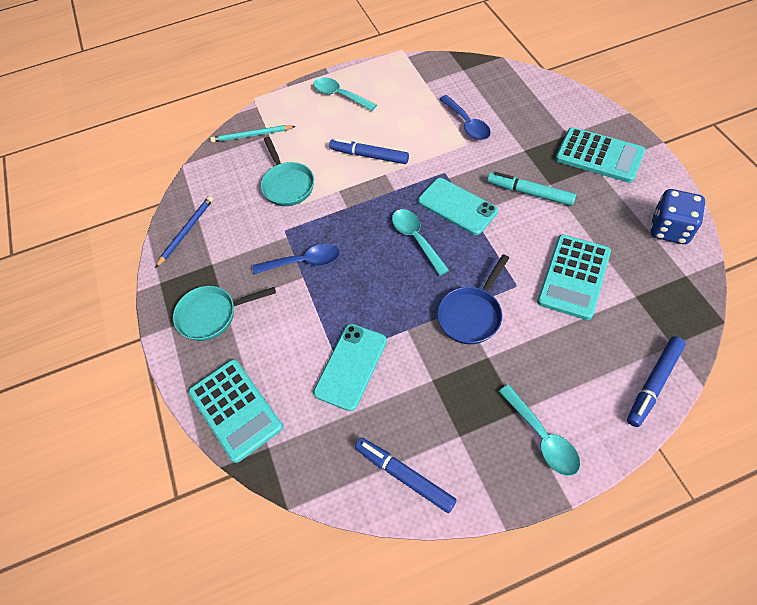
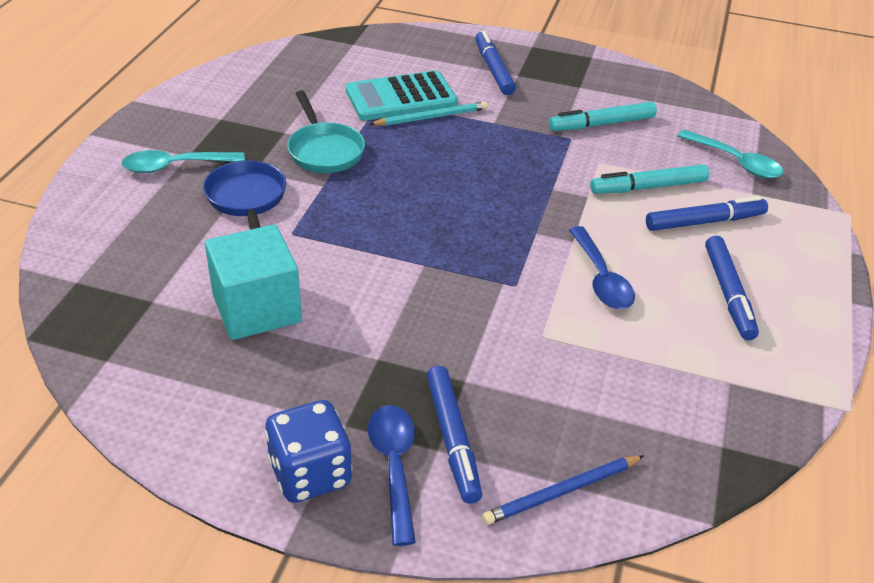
blue marker: 3 -> 4
turquoise calculator: 3 -> 1
turquoise cube: 0 -> 1
turquoise marker: 1 -> 2
turquoise pan: 2 -> 1
turquoise phone: 2 -> 0
turquoise spoon: 3 -> 2

